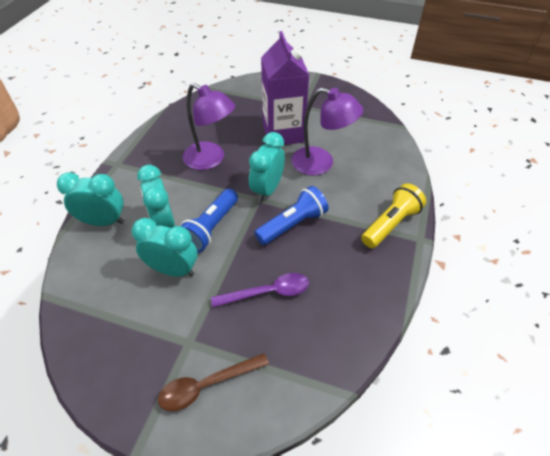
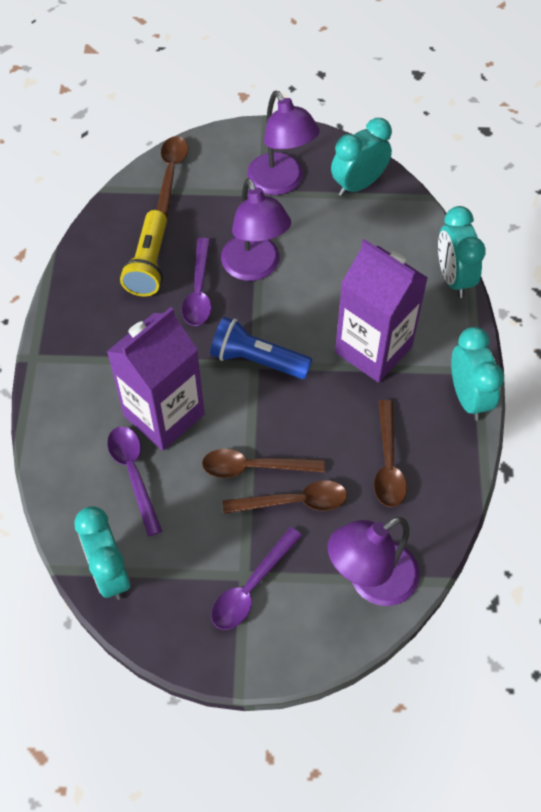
blue flashlight: 2 -> 1
brown spoon: 1 -> 4
purple carton: 1 -> 2
purple lamp: 2 -> 3
purple spoon: 1 -> 3

